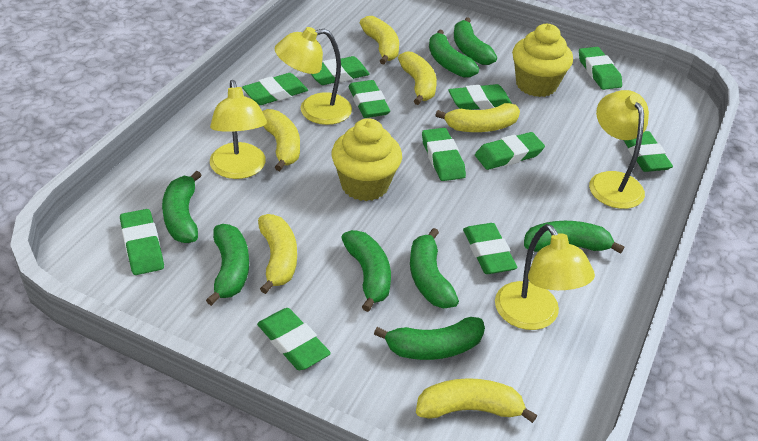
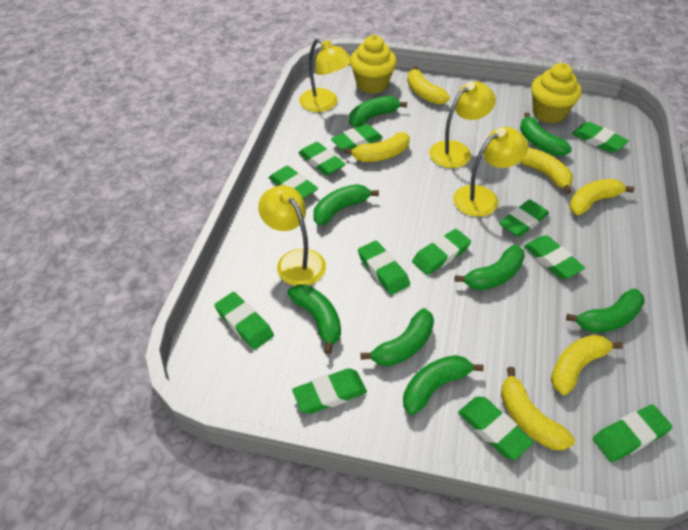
green eraser: 11 -> 12

